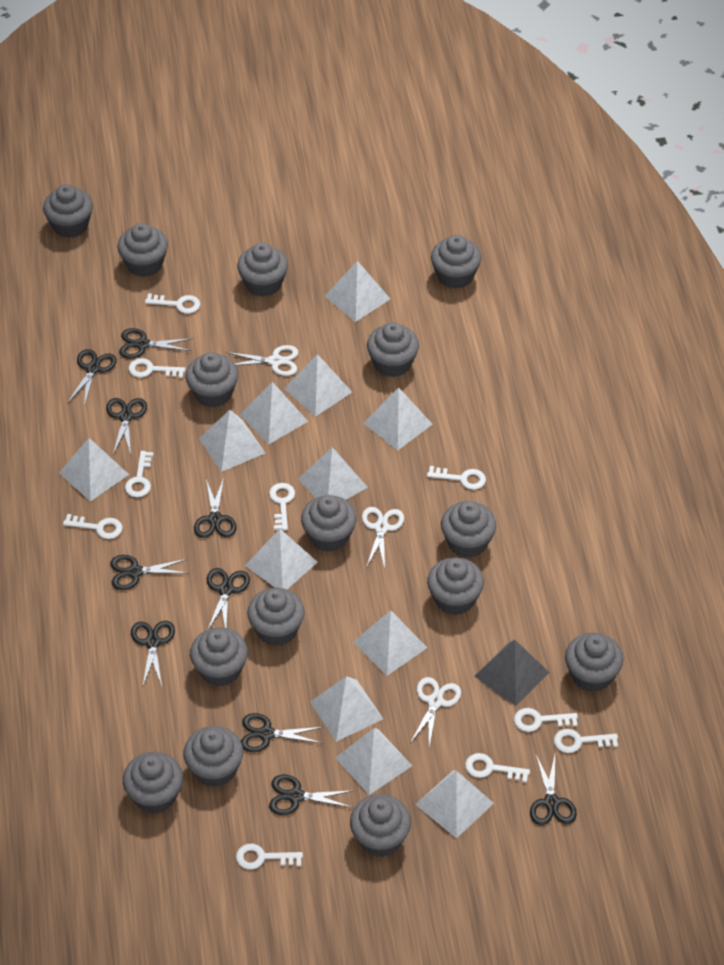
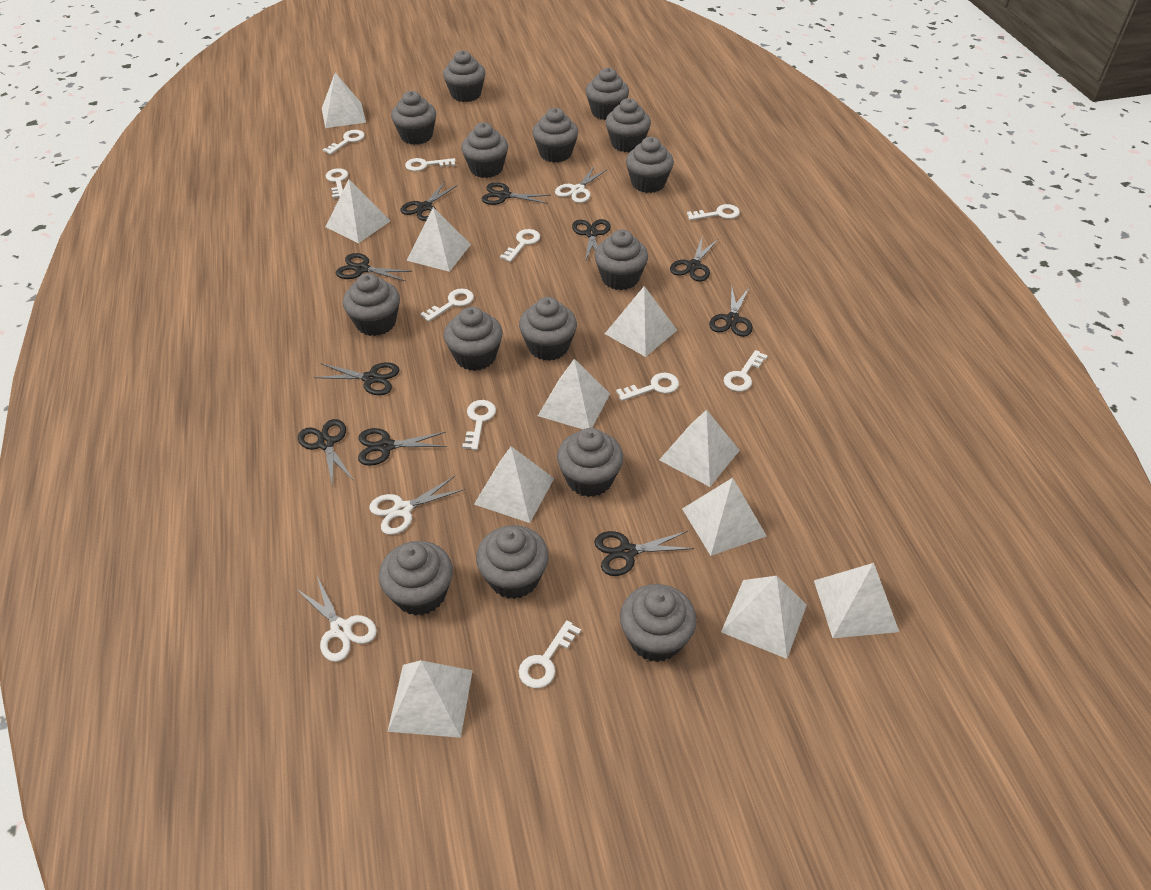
grey pyramid: 1 -> 0
white pyramid: 12 -> 11

